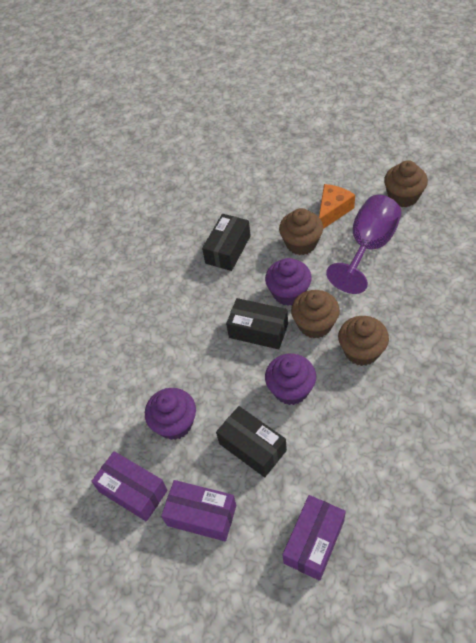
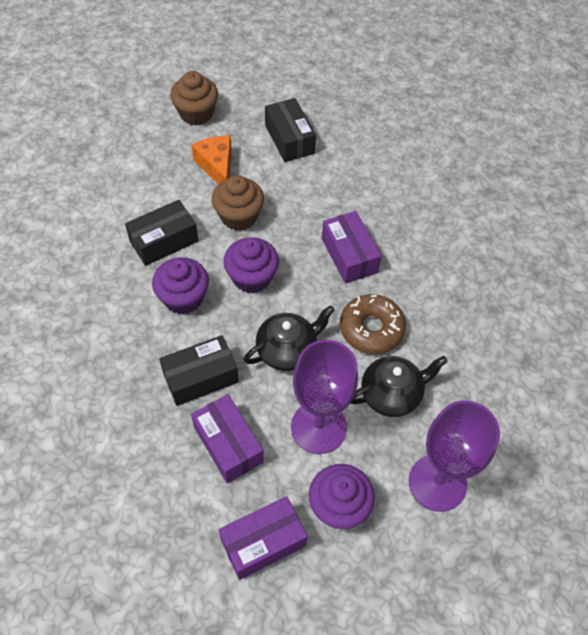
black teapot: 0 -> 2
brown cupcake: 4 -> 2
brown donut: 0 -> 1
purple goblet: 1 -> 2

